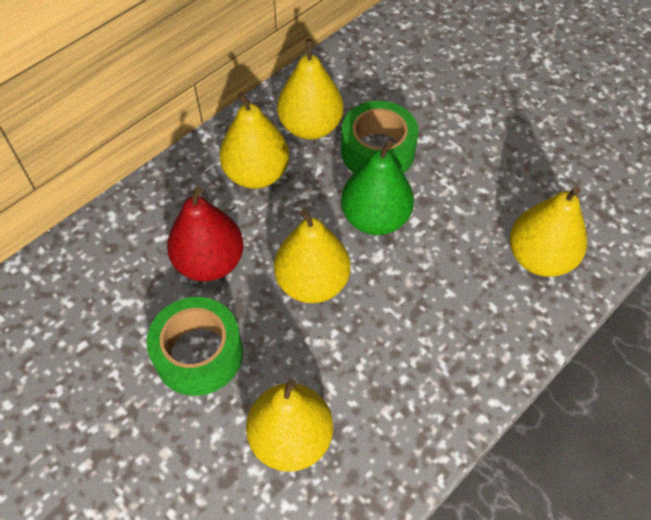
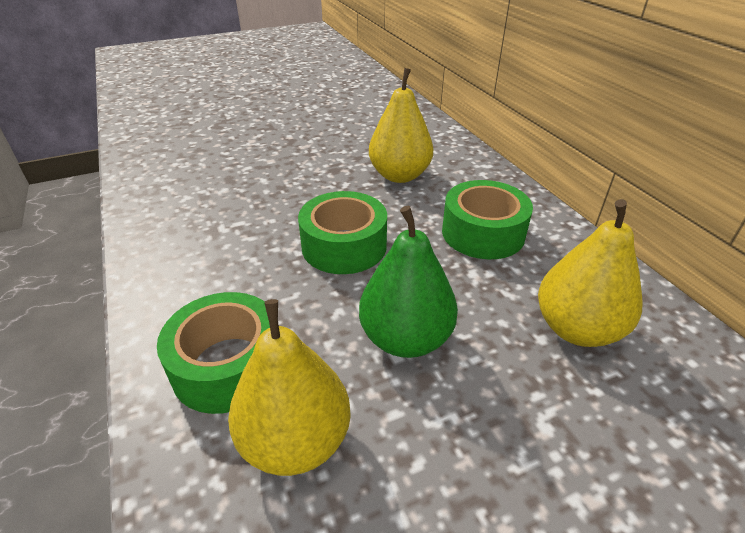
green tape: 2 -> 3
red pear: 1 -> 0
yellow pear: 5 -> 3

